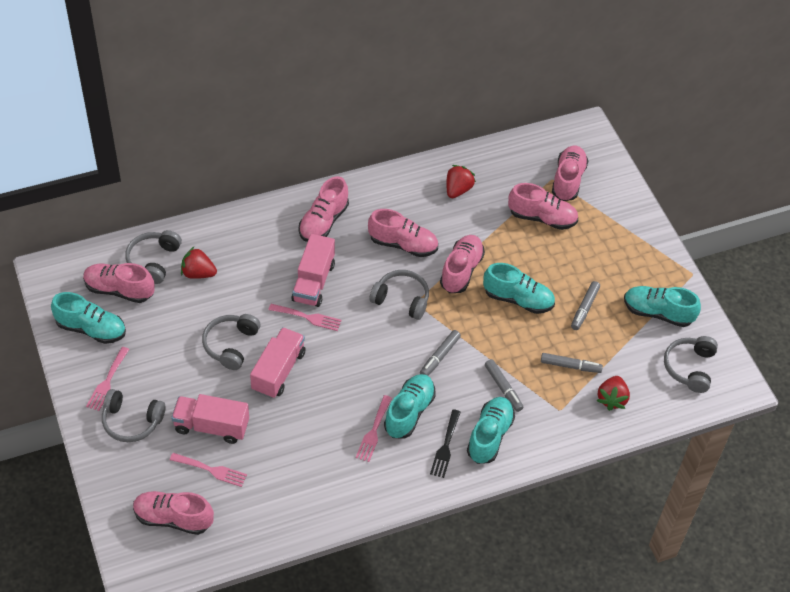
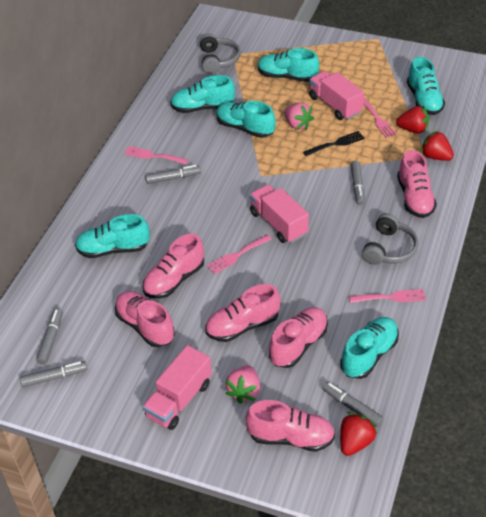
grey headphones: 5 -> 2
grey marker: 4 -> 5
pink shoe: 7 -> 6
pink strawberry: 0 -> 2
turquoise shoe: 5 -> 6

